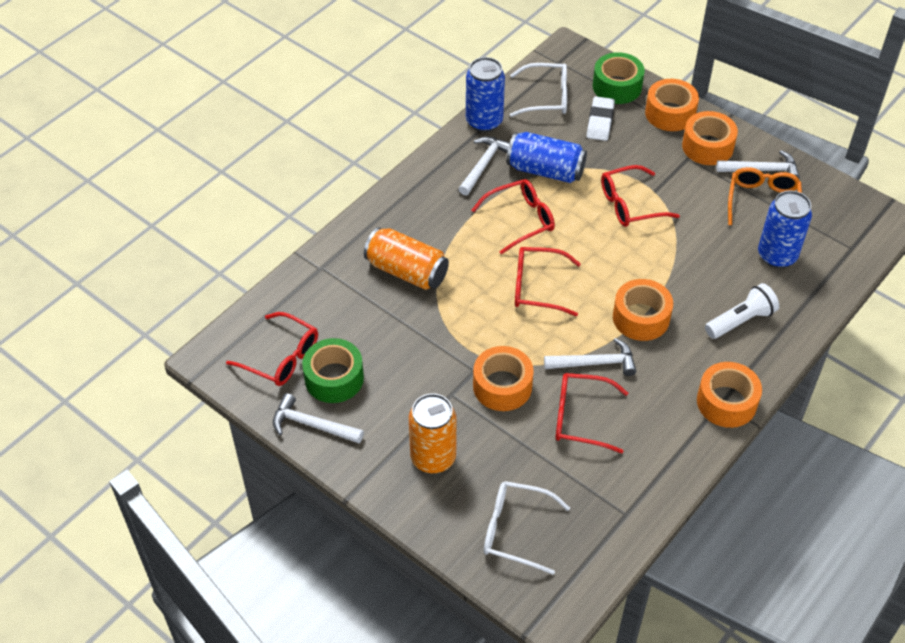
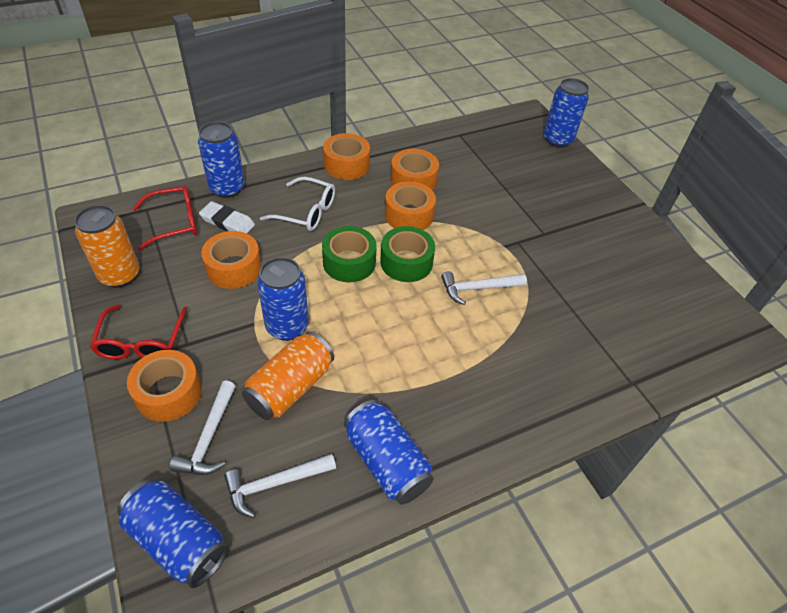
blue can: 3 -> 5
orange glasses: 1 -> 0
red glasses: 5 -> 2
white flashlight: 1 -> 0
white glasses: 2 -> 1
white hammer: 4 -> 3

